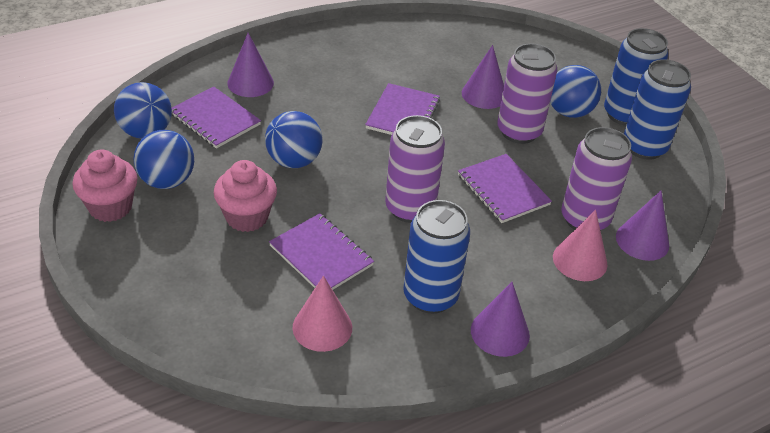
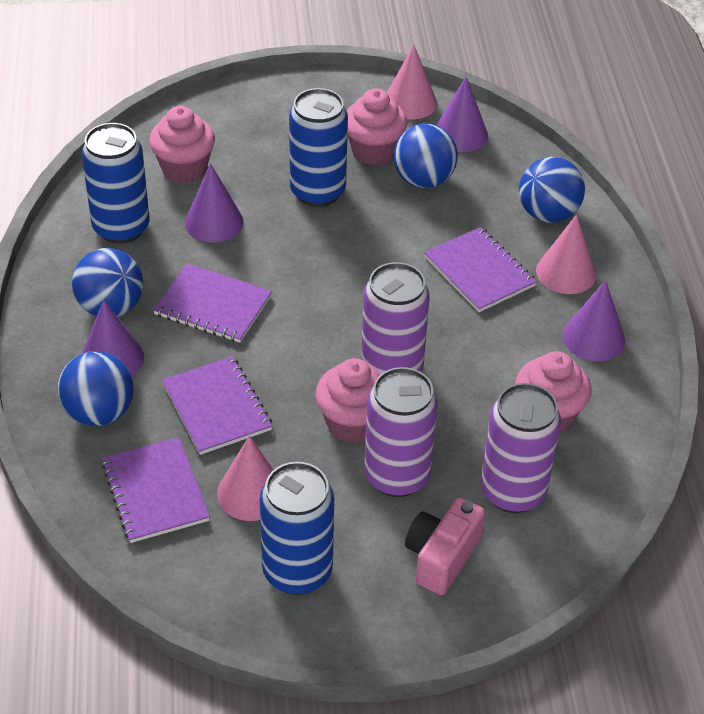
pink camera: 0 -> 1
pink cone: 2 -> 3
pink cupcake: 2 -> 4

